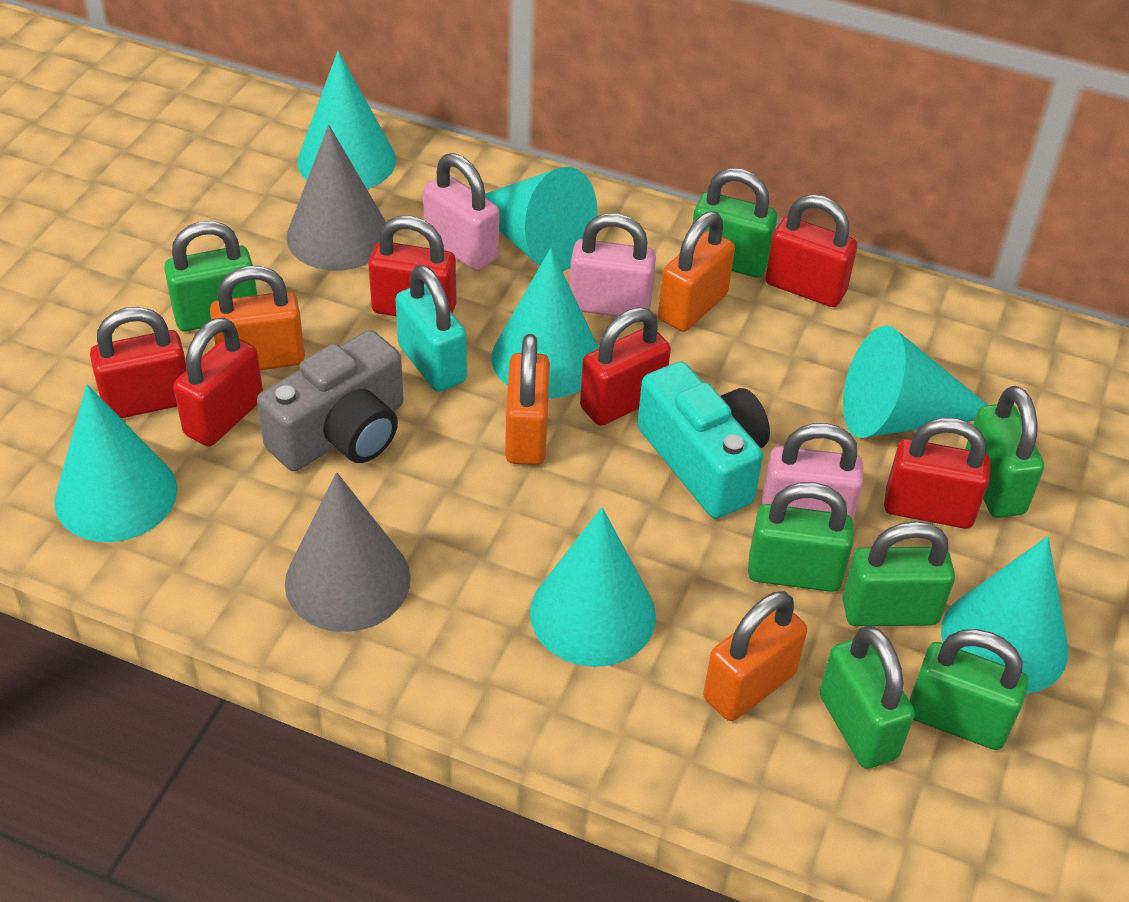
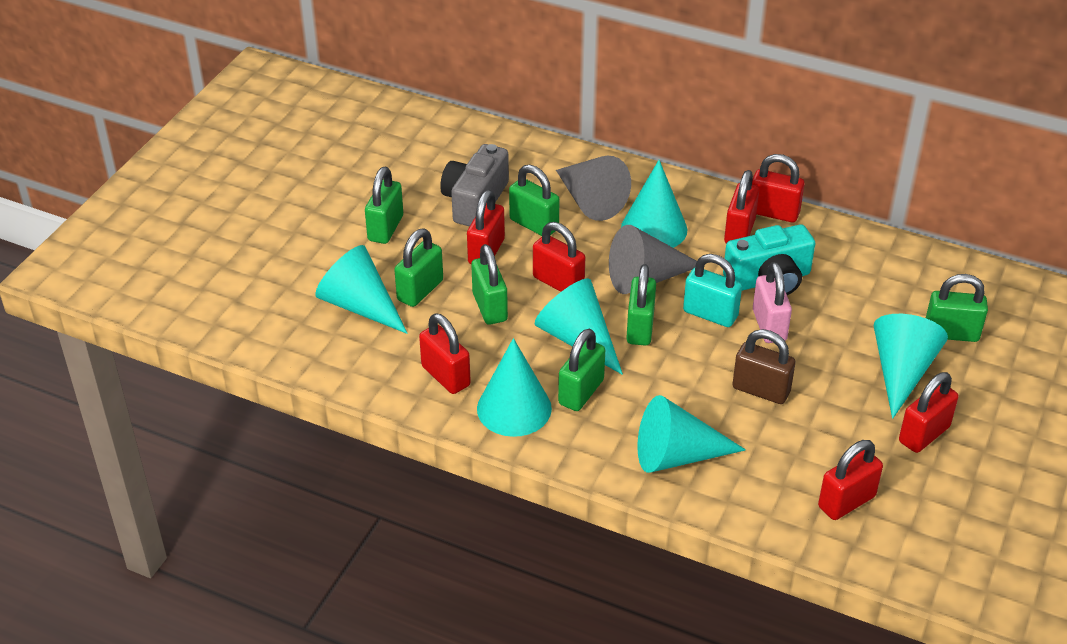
brown padlock: 0 -> 1
orange padlock: 4 -> 0
pink padlock: 3 -> 1
red padlock: 6 -> 7
turquoise cone: 7 -> 6

